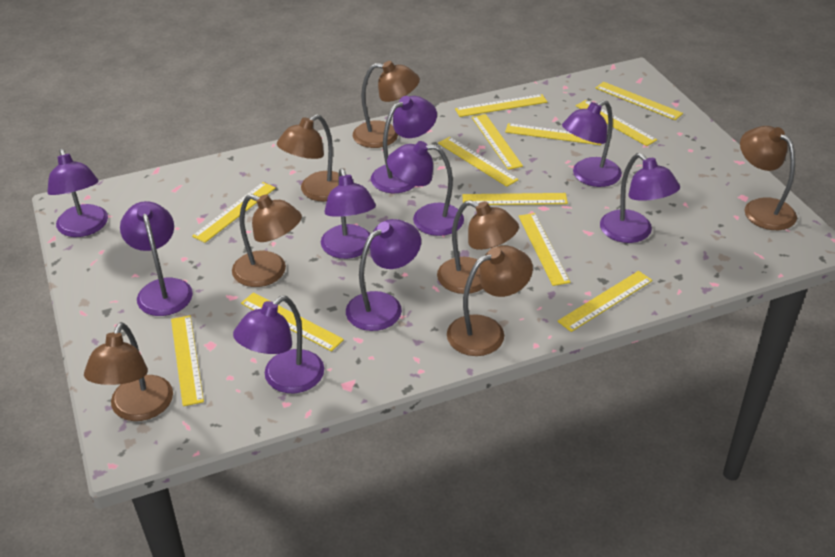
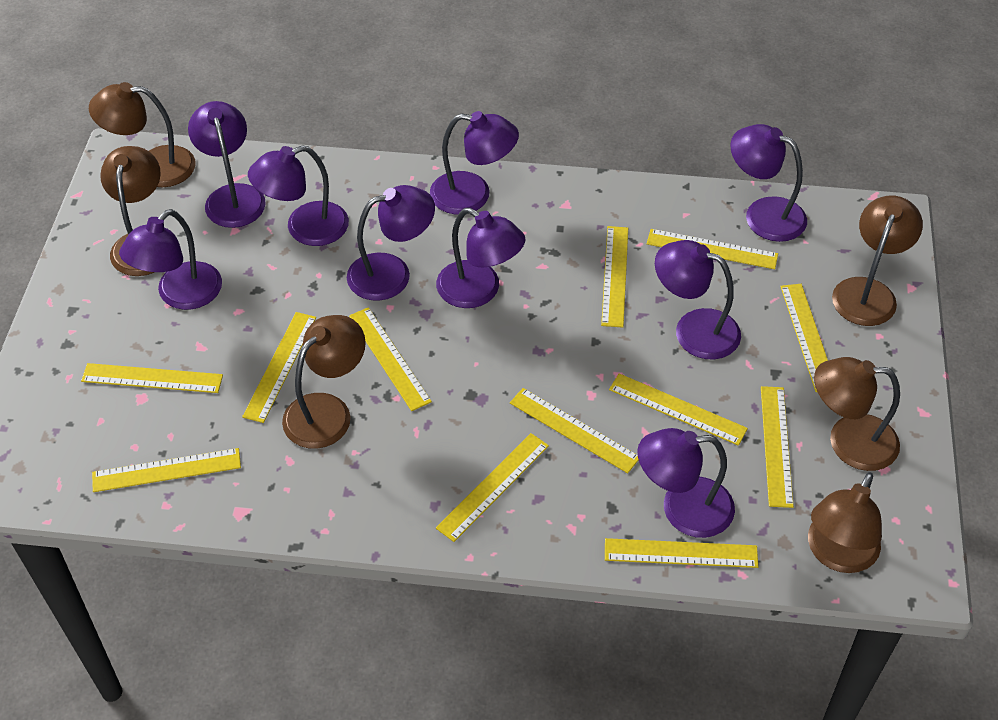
brown lamp: 7 -> 6

